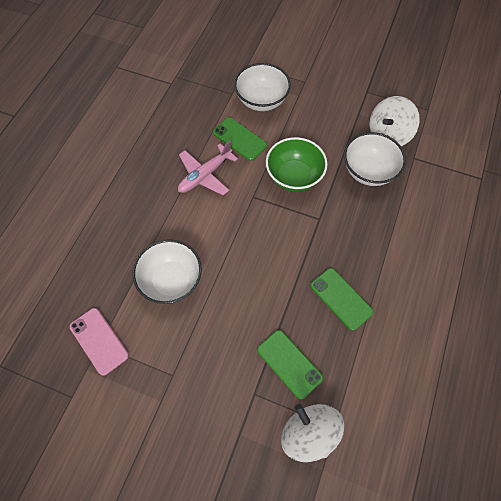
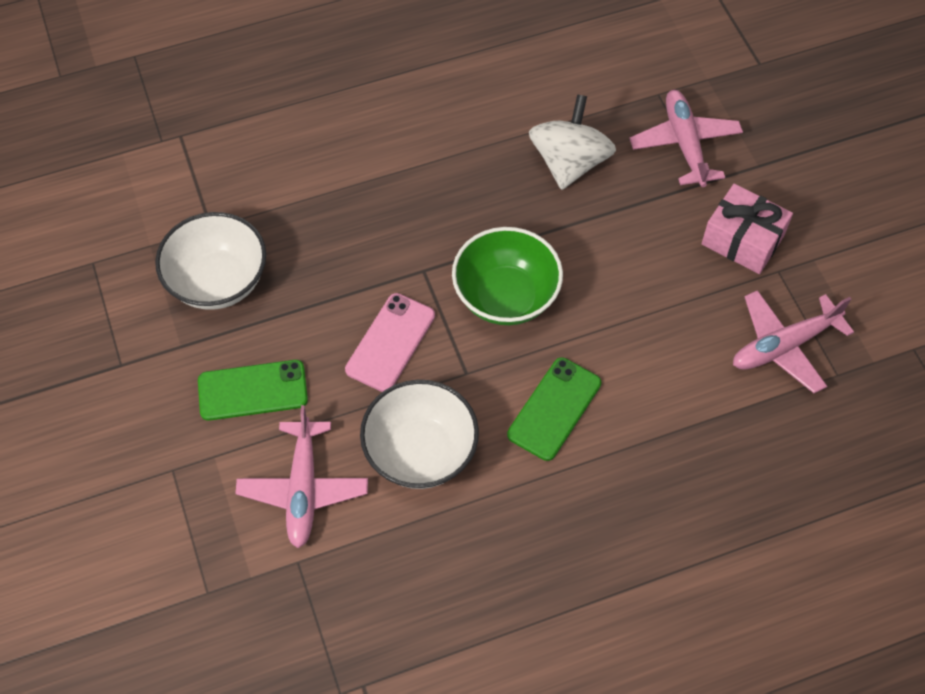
green phone: 3 -> 2
pink gift: 0 -> 1
pink plane: 1 -> 3
white bowl: 3 -> 2
white spinning top: 2 -> 1

